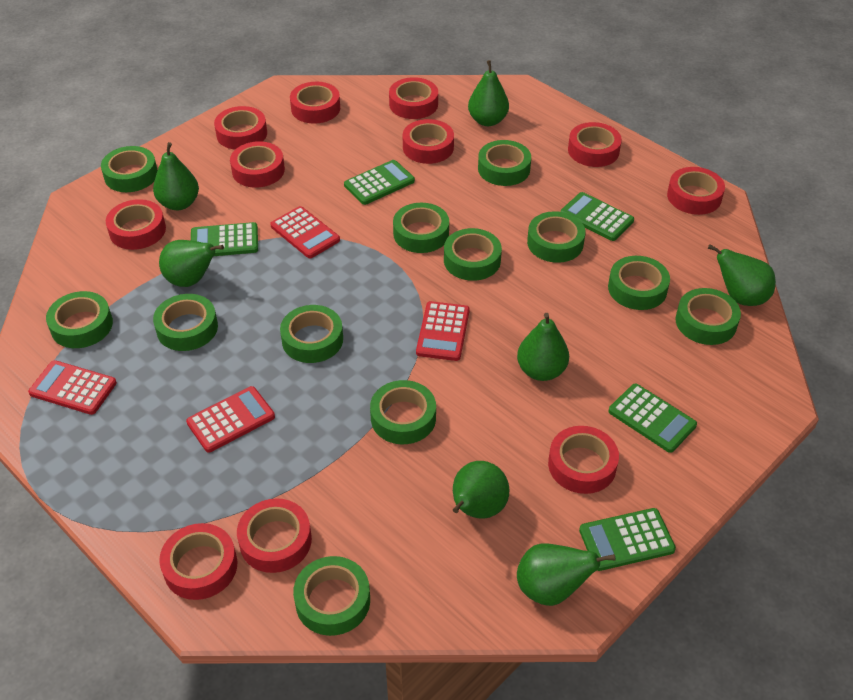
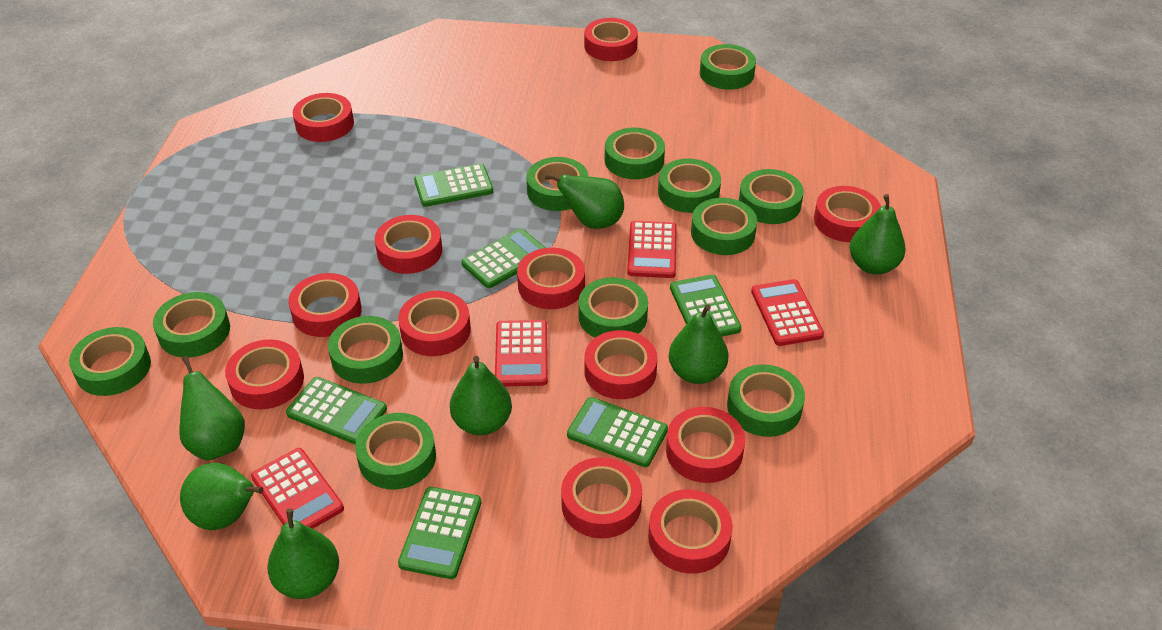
green calculator: 5 -> 6
red tape: 11 -> 12

